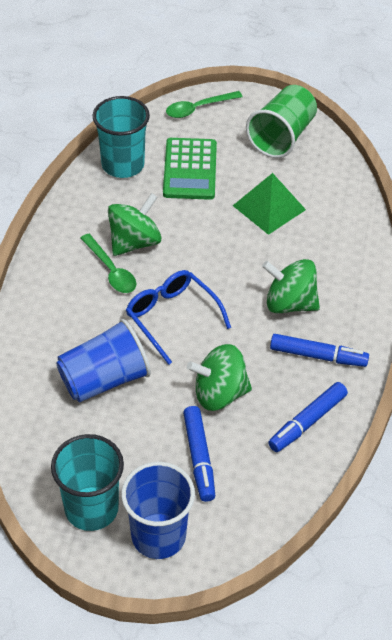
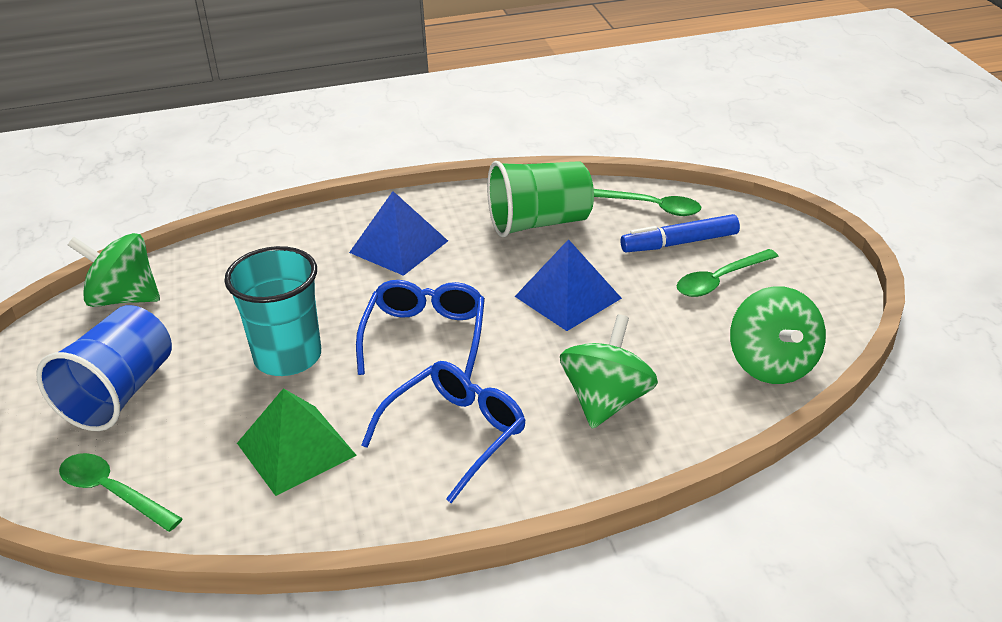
blue cup: 2 -> 1
blue glasses: 1 -> 2
blue marker: 3 -> 1
blue pyramid: 0 -> 2
green calculator: 1 -> 0
green spoon: 2 -> 3
turquoise cup: 2 -> 1

